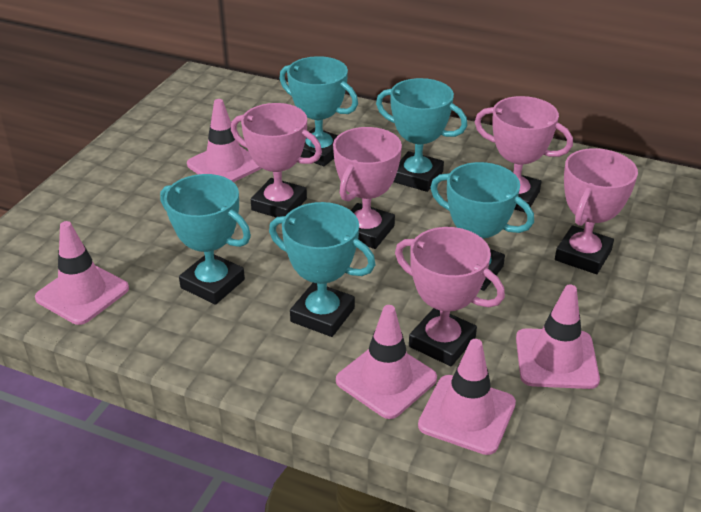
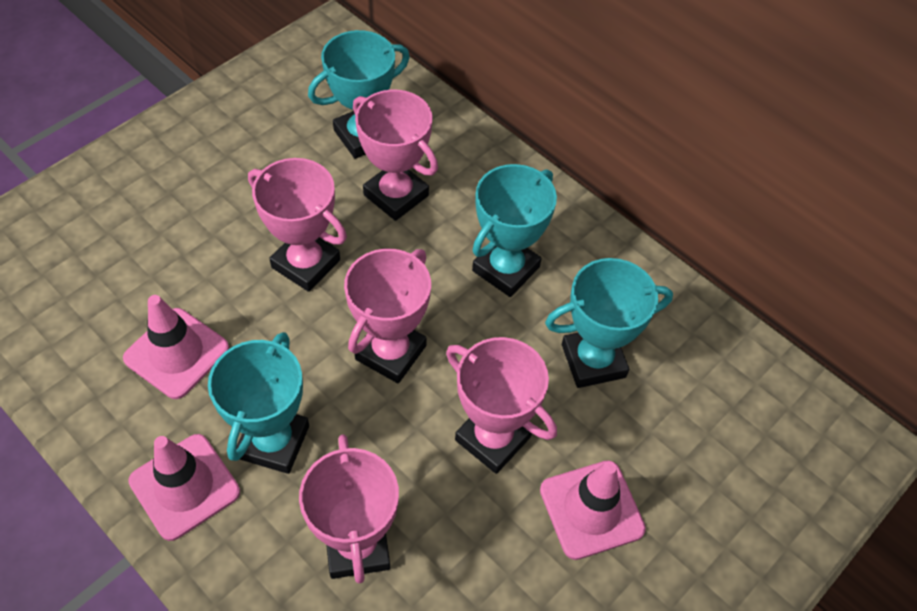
pink traffic cone: 5 -> 3
turquoise trophy: 5 -> 4

